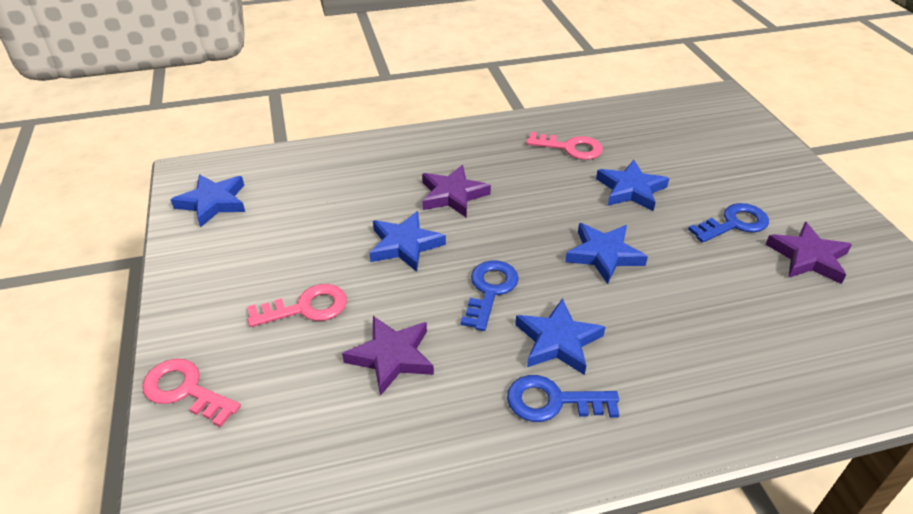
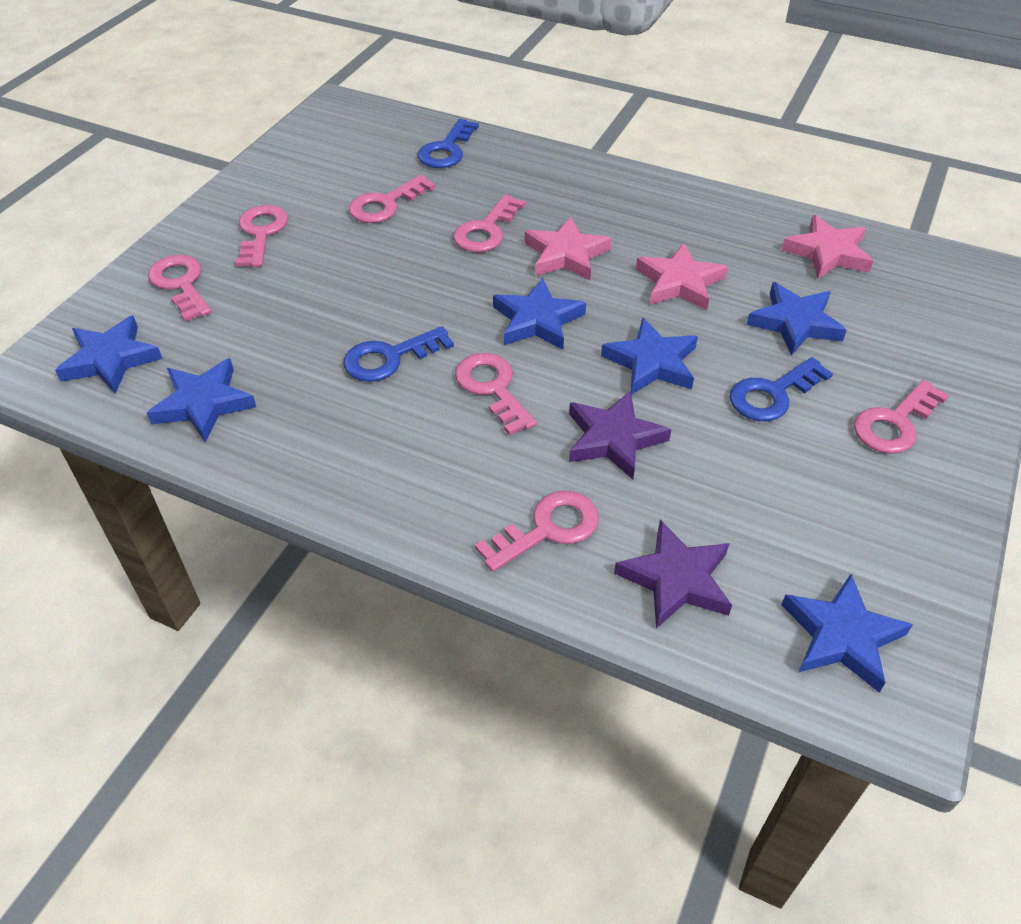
blue star: 5 -> 6
pink key: 3 -> 7
pink star: 0 -> 3
purple star: 3 -> 2

